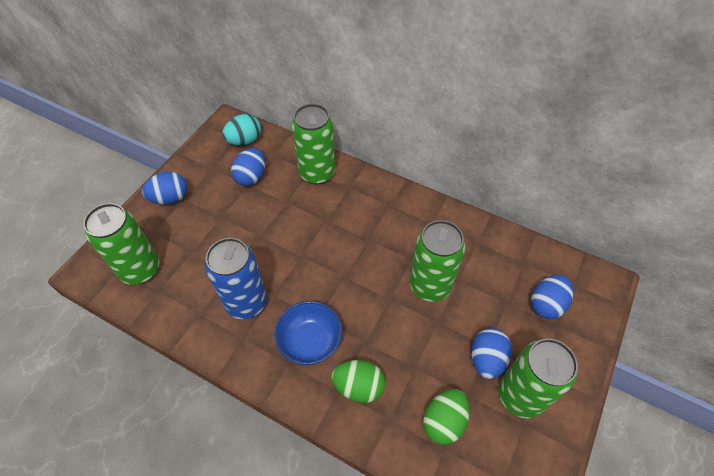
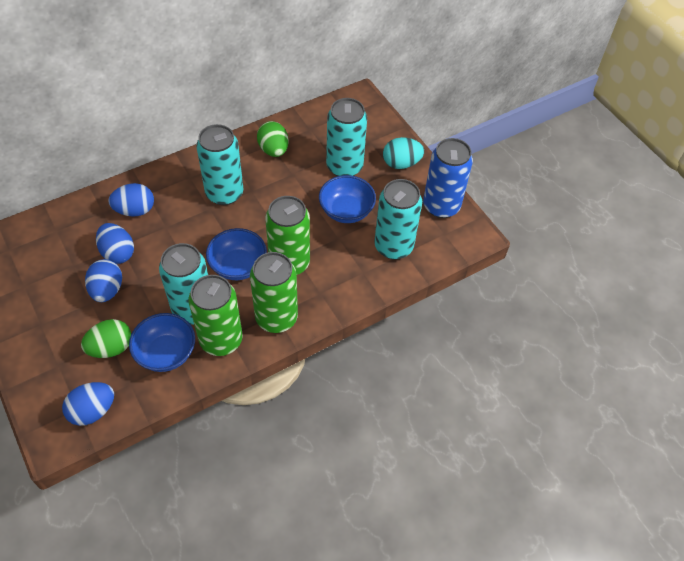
blue bowl: 1 -> 3
green can: 4 -> 3
turquoise can: 0 -> 4

